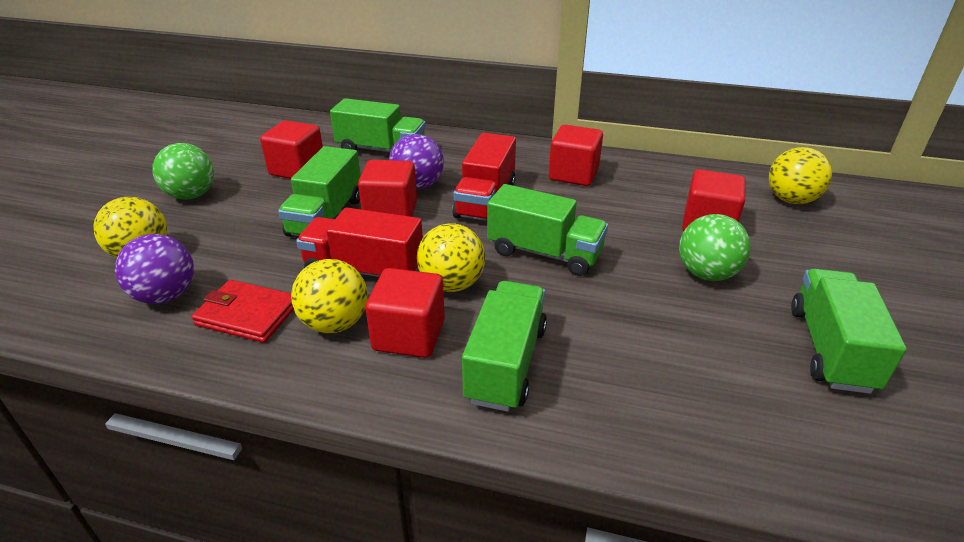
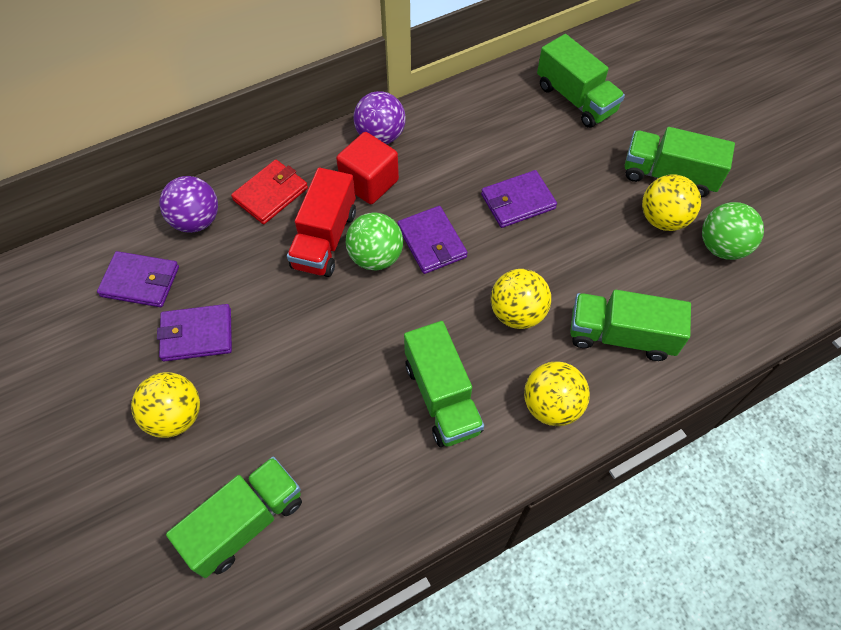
purple wallet: 0 -> 4
red cube: 5 -> 1
red truck: 2 -> 1

